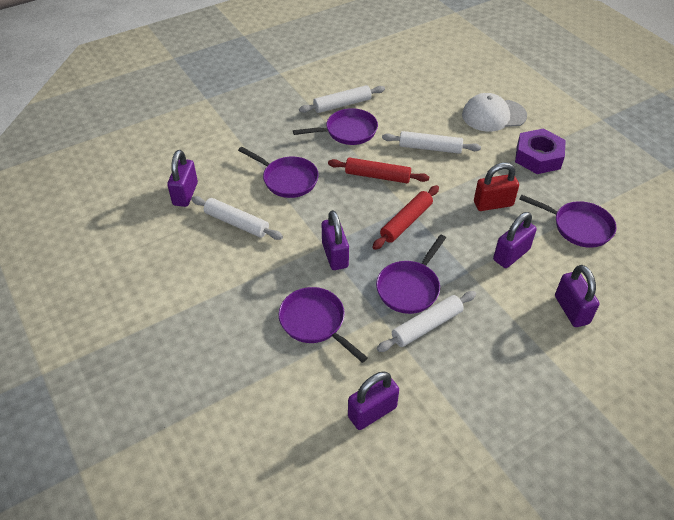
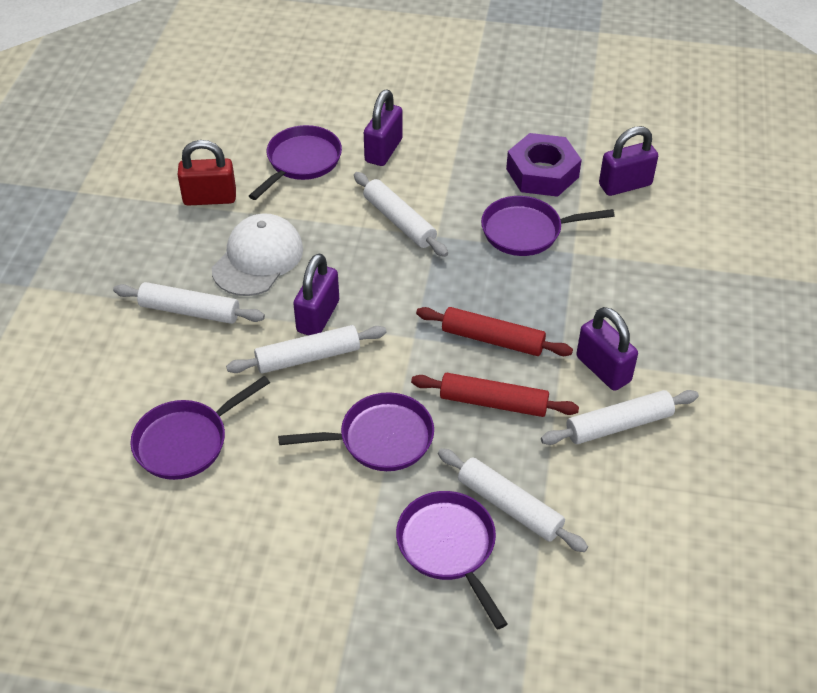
purple padlock: 5 -> 4
white rolling pin: 4 -> 5

